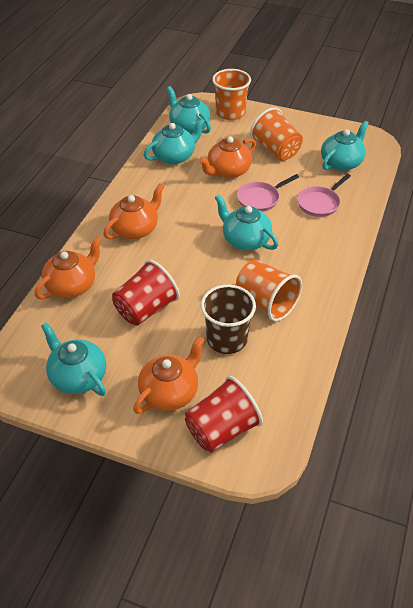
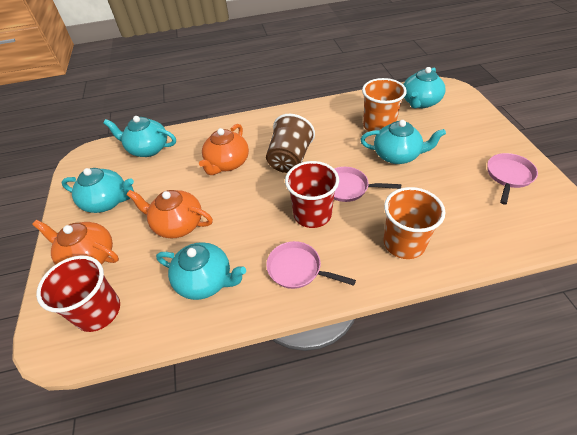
orange cup: 3 -> 2
orange teapot: 4 -> 3
pink pan: 2 -> 3

